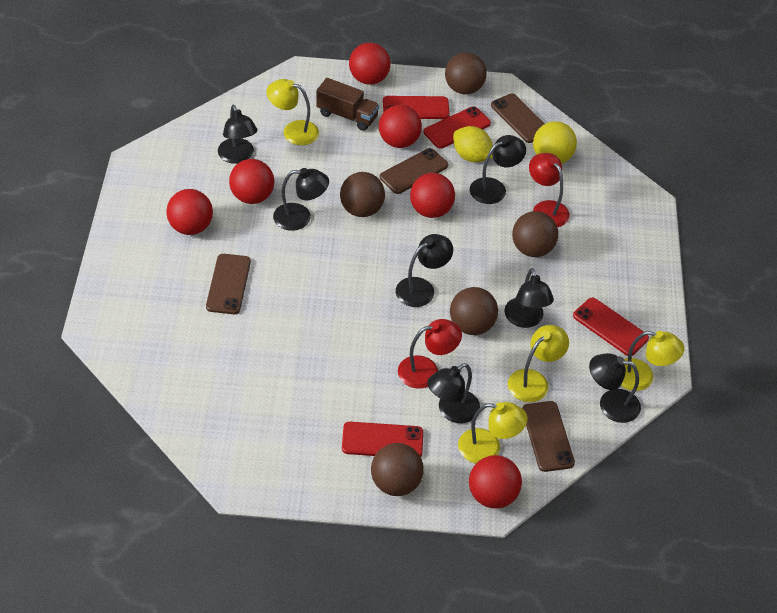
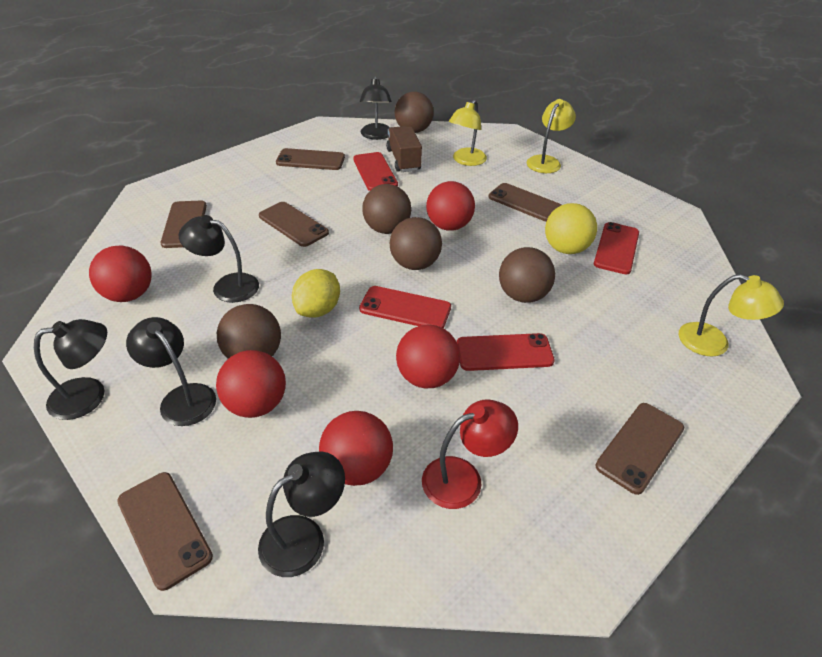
black lamp: 7 -> 5
brown phone: 4 -> 6
red ball: 6 -> 5
red lamp: 2 -> 1
yellow lamp: 4 -> 3

